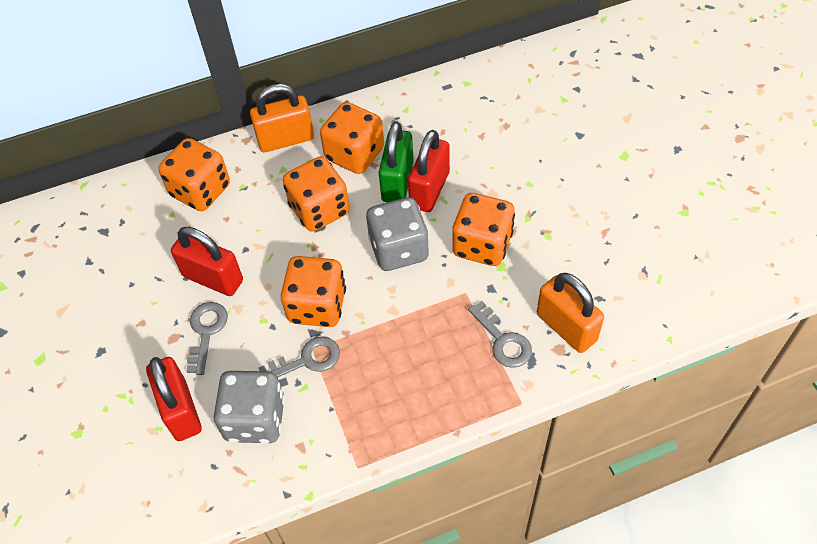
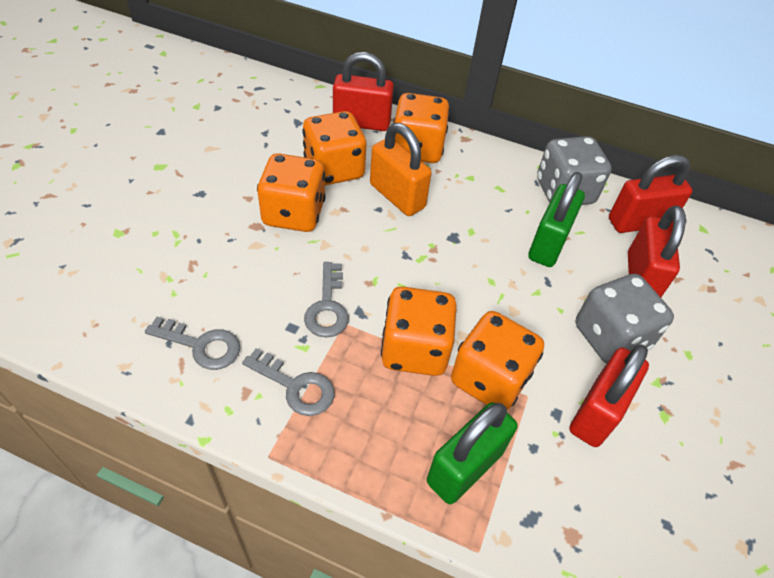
green padlock: 1 -> 2
orange padlock: 2 -> 1
red padlock: 3 -> 4

